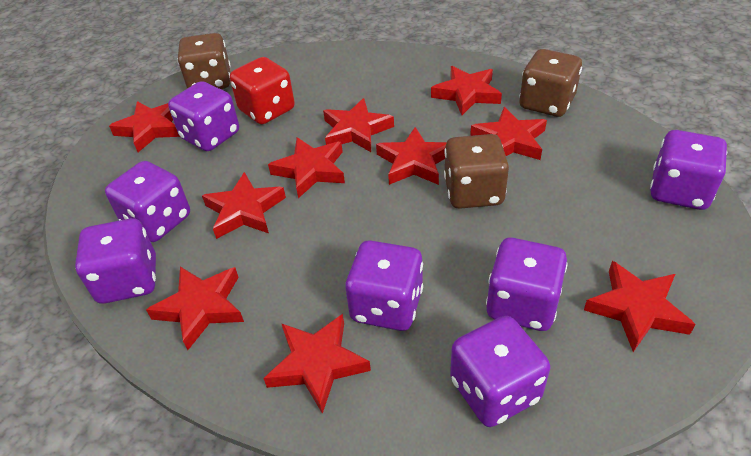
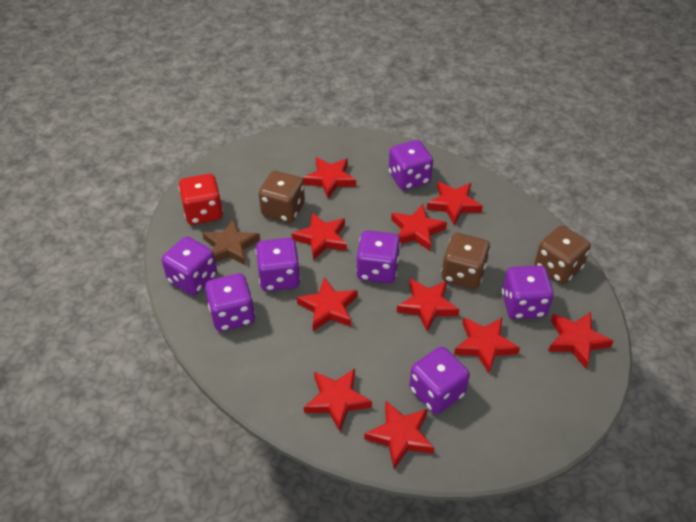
brown star: 0 -> 1

